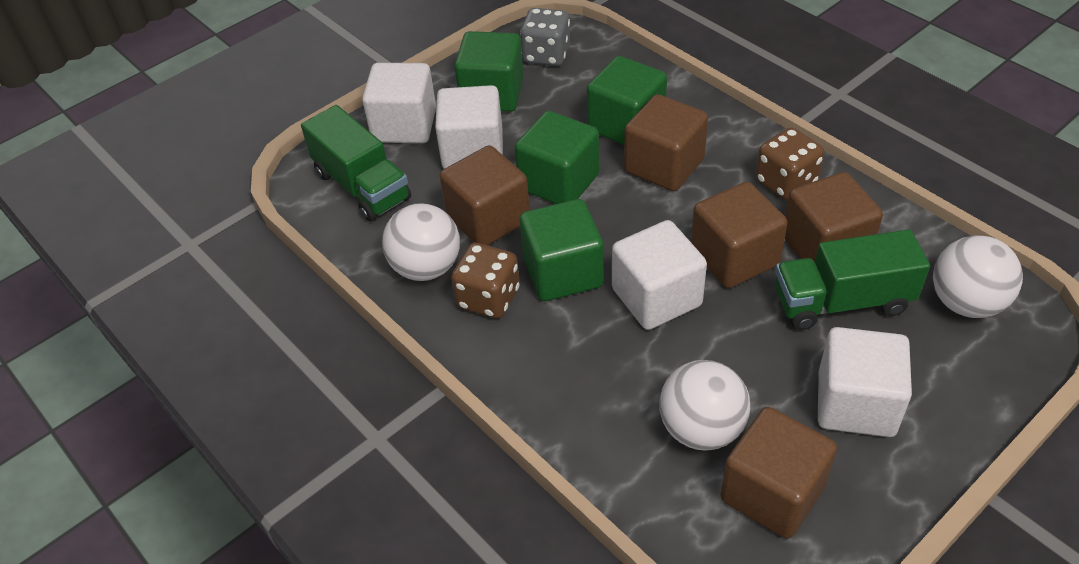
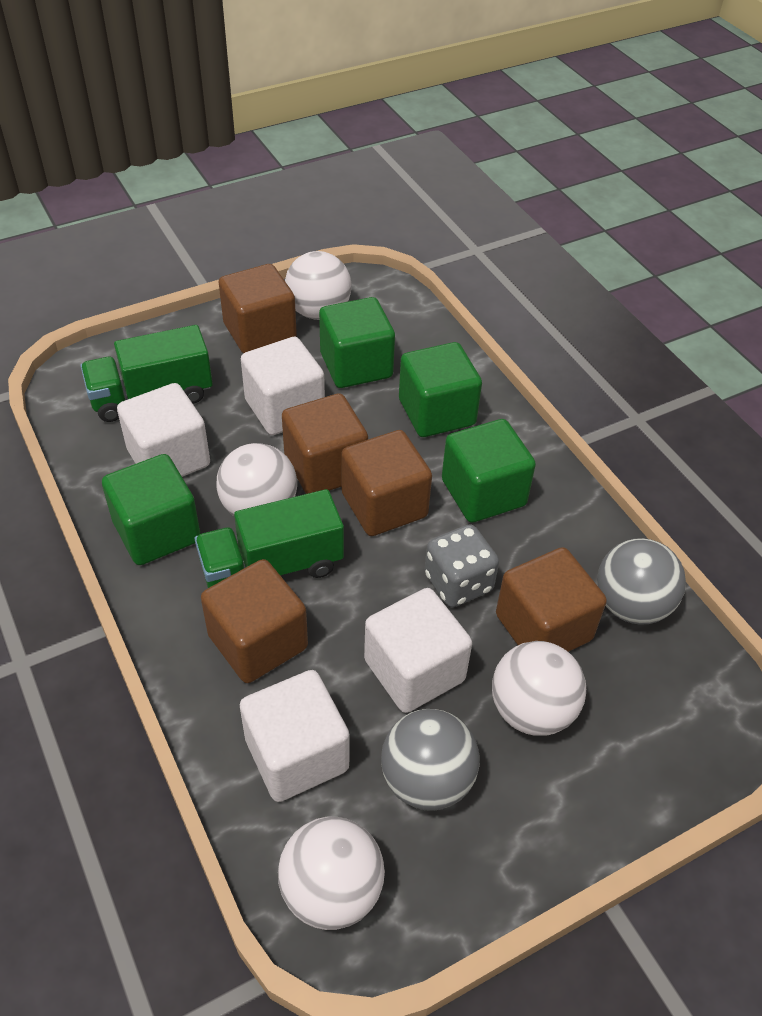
brown dice: 2 -> 0
grey ball: 0 -> 2
white ball: 3 -> 4

